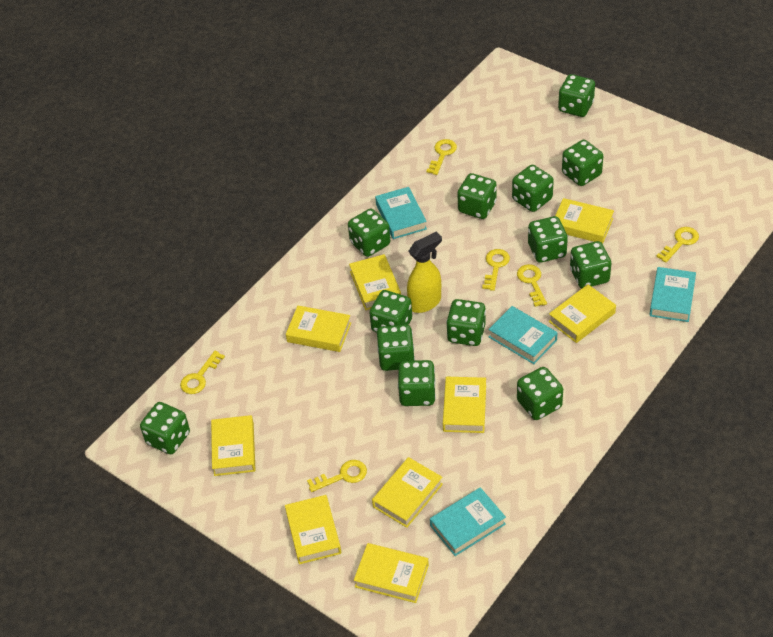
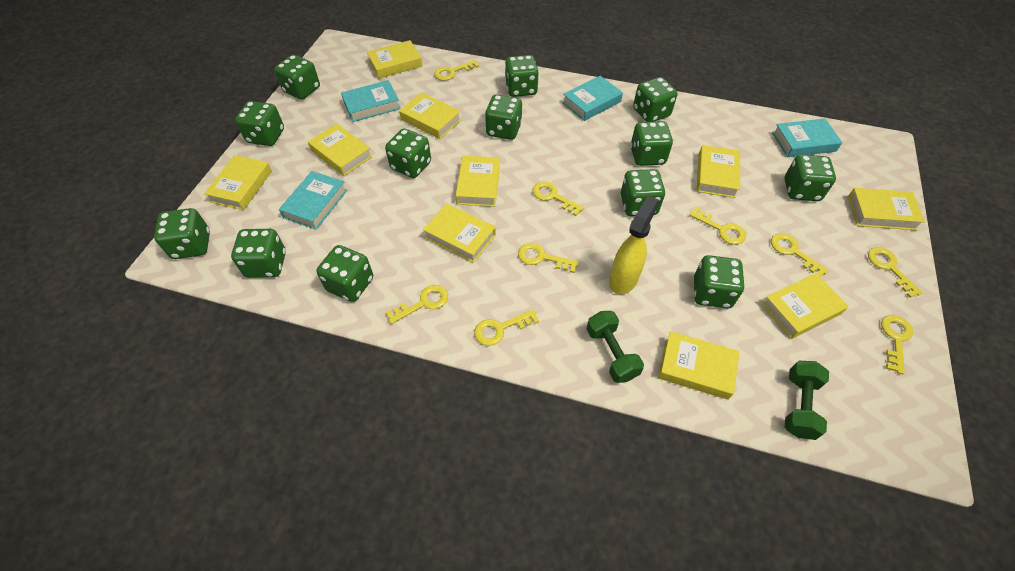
green dumbbell: 0 -> 2
yellow book: 9 -> 10
yellow key: 6 -> 9

